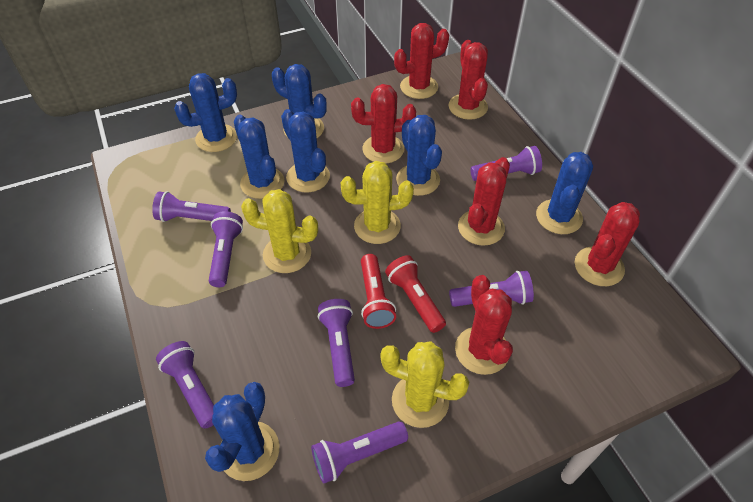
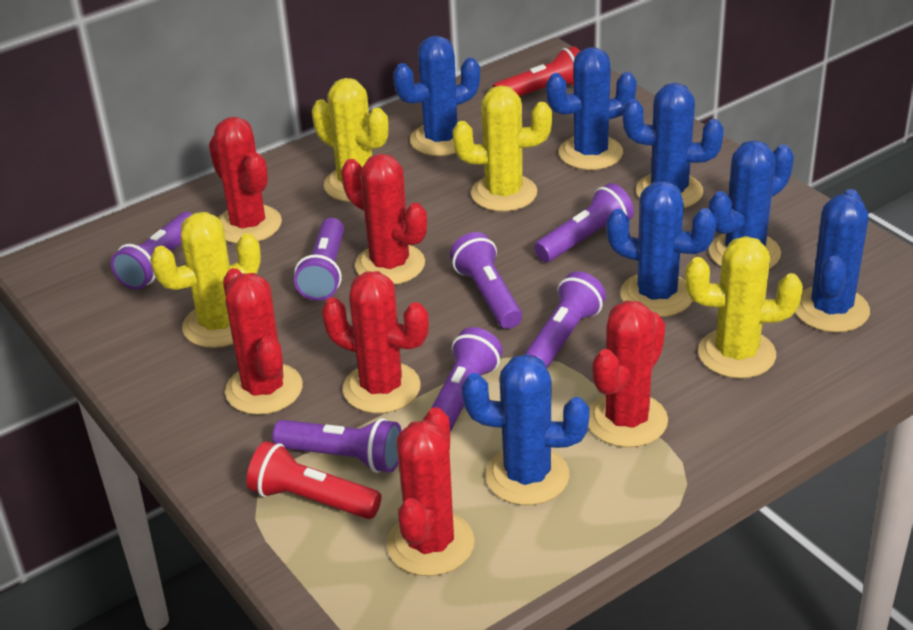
yellow cactus: 3 -> 4

